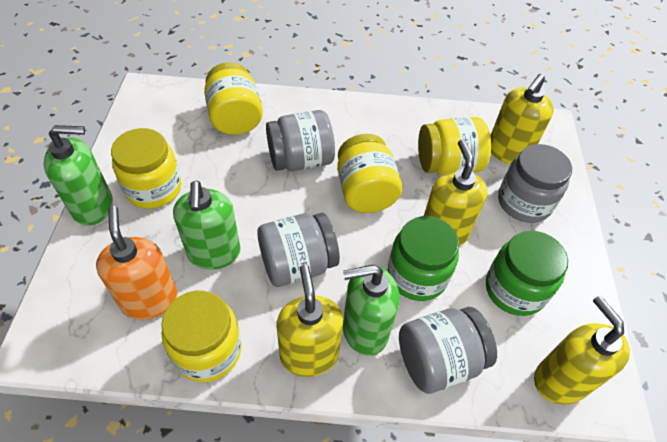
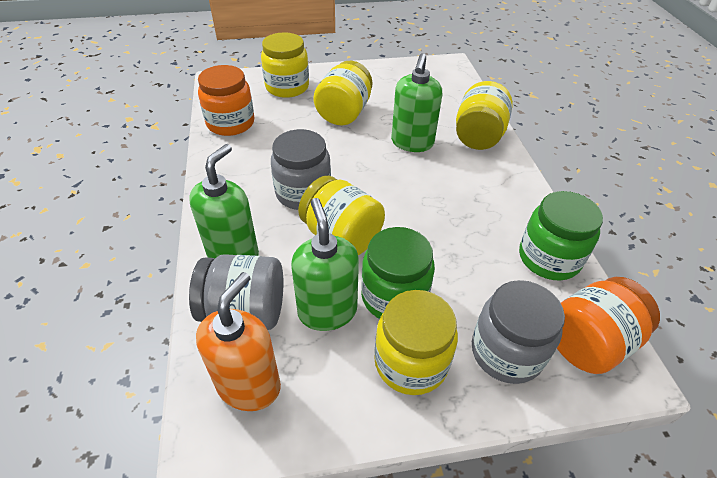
grey jar: 4 -> 3
orange jar: 0 -> 2
yellow soap dispenser: 4 -> 0

